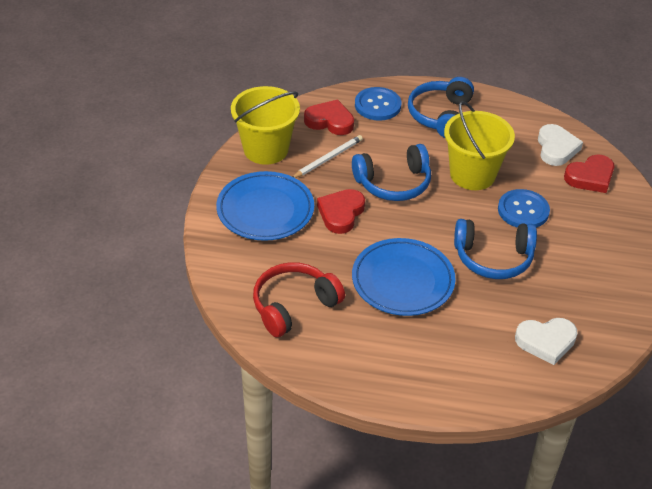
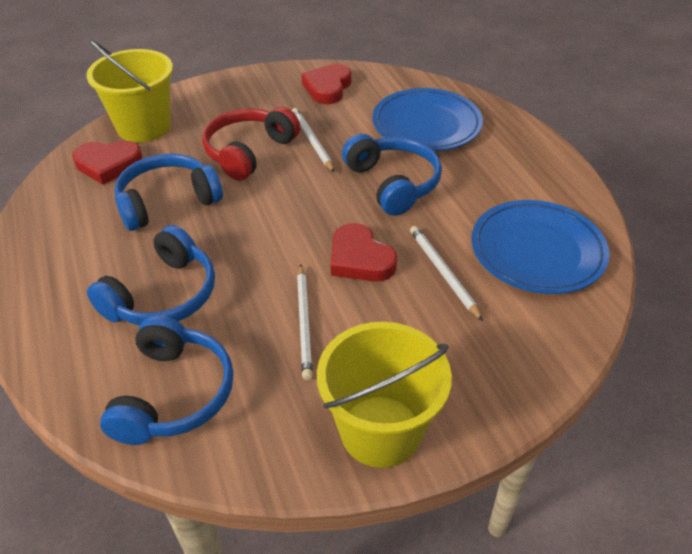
blue button: 2 -> 0
blue headphones: 3 -> 4
white heart: 2 -> 0
white pencil: 1 -> 3

